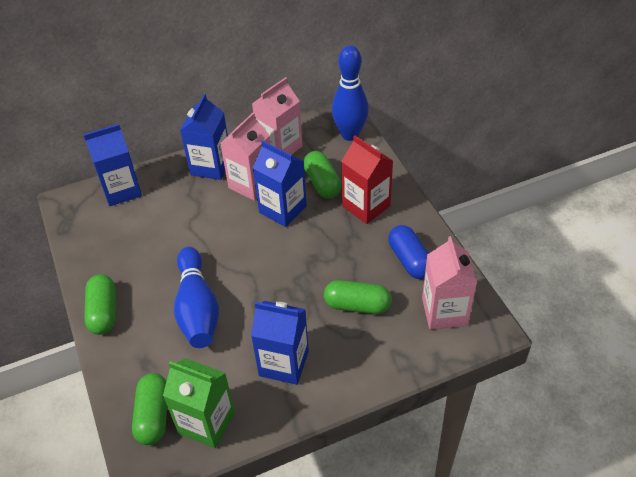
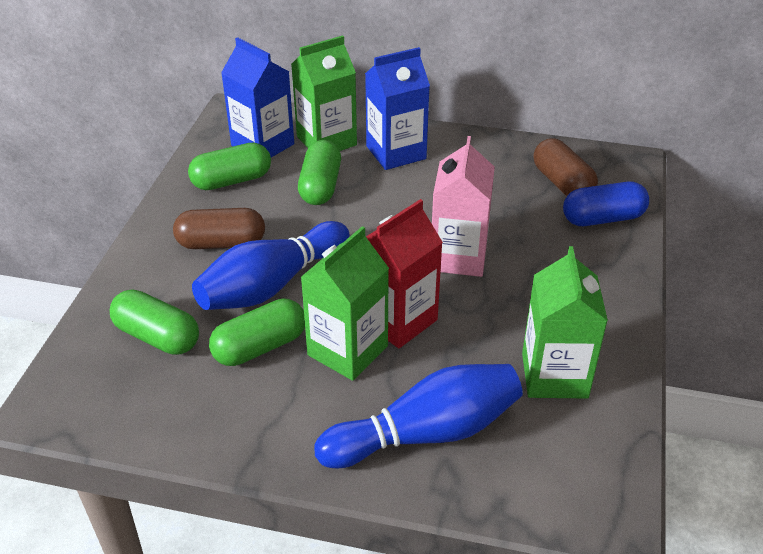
blue carton: 4 -> 2
brown capsule: 0 -> 2
green carton: 1 -> 3
pink carton: 3 -> 1

